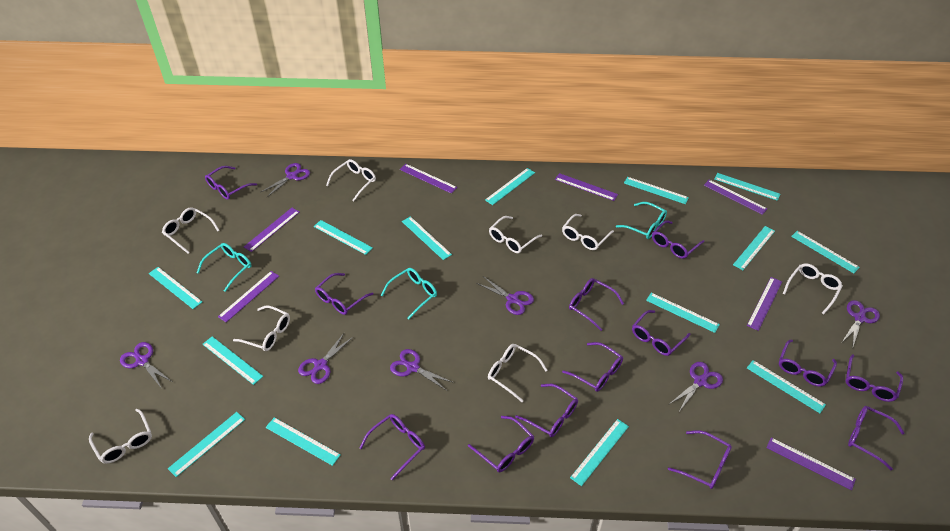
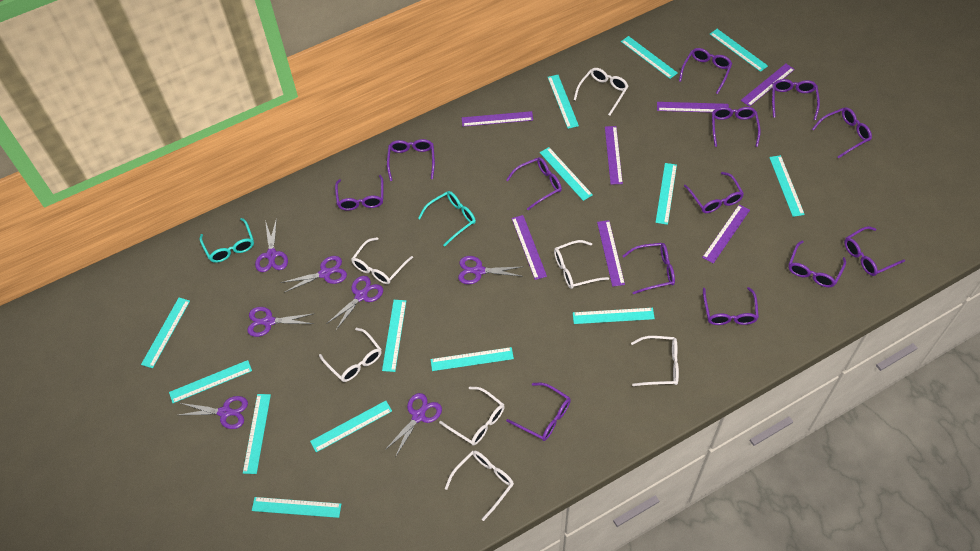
turquoise glasses: 3 -> 2
white glasses: 8 -> 7

